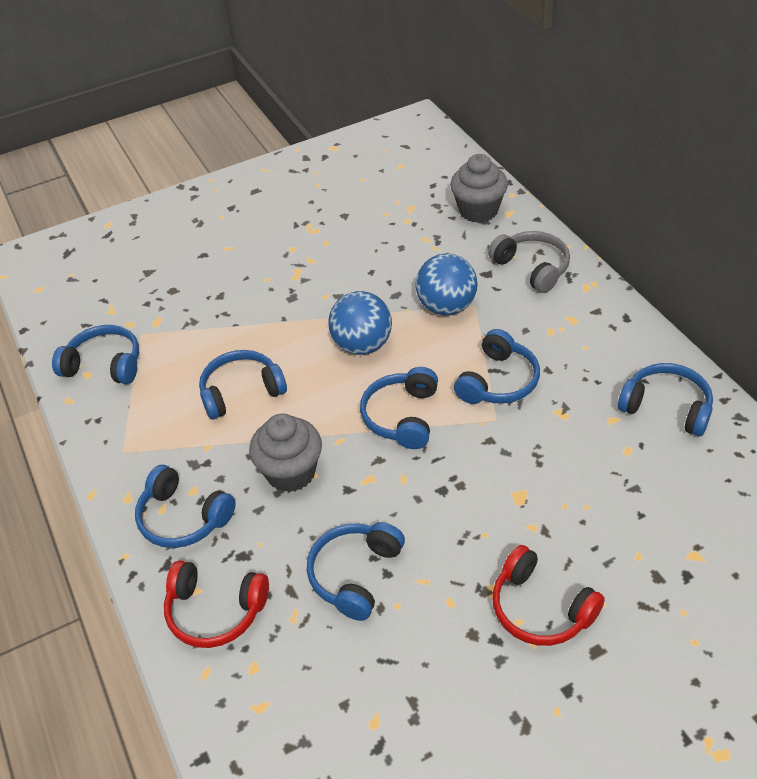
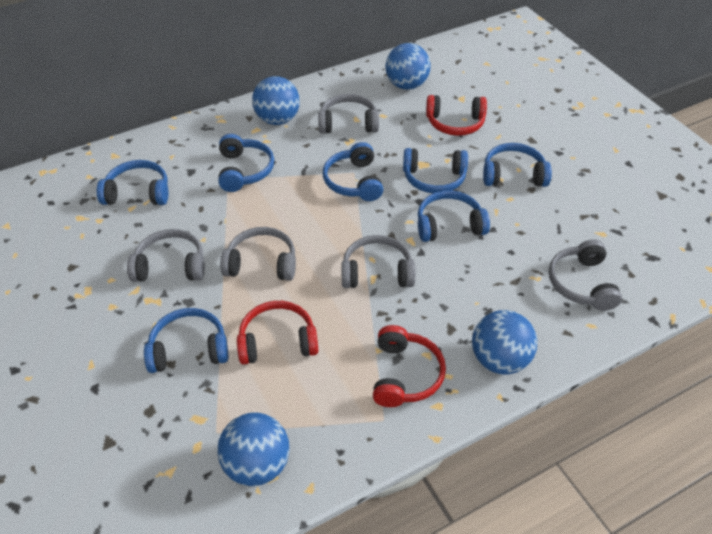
blue ball: 2 -> 4
grey cupcake: 2 -> 0
grey headphones: 1 -> 5
red headphones: 2 -> 3

